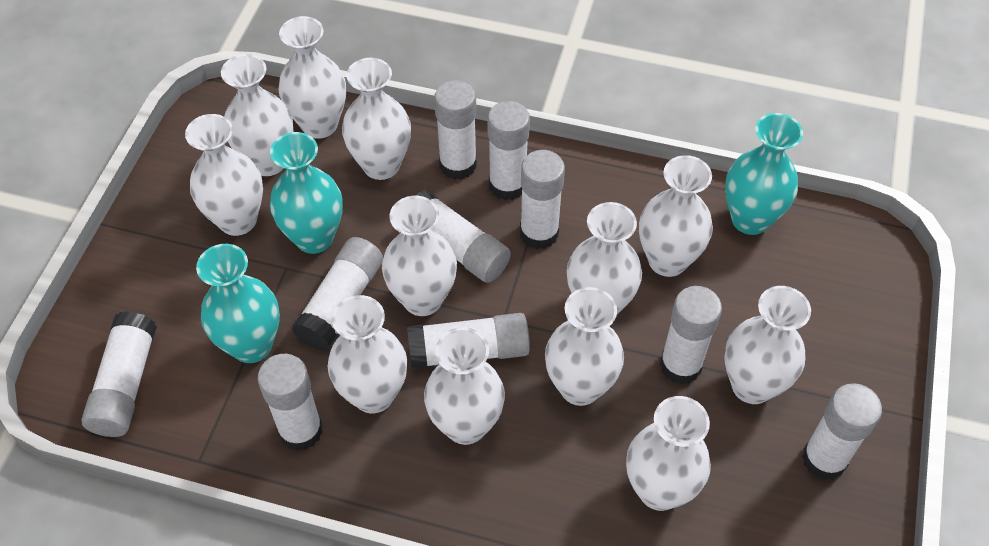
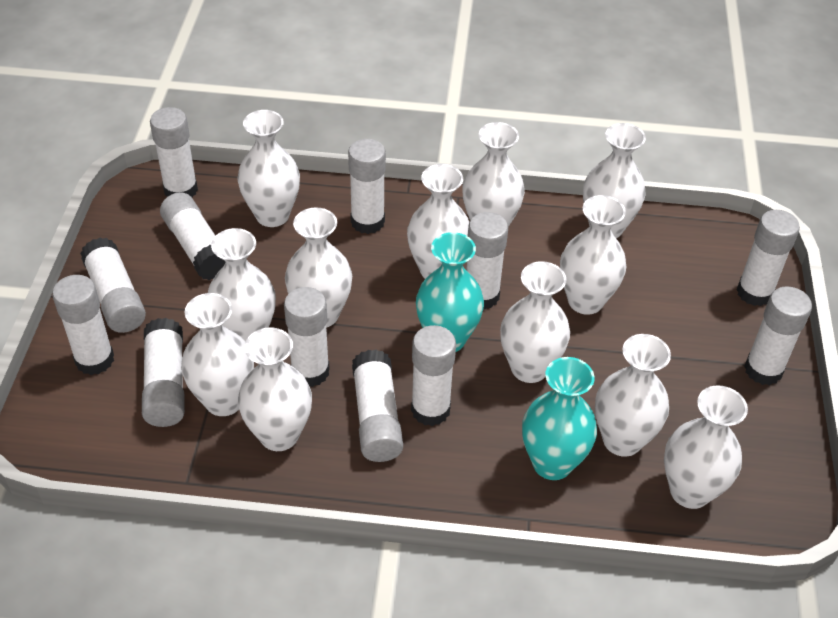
turquoise vase: 3 -> 2
white glue stick: 10 -> 12

